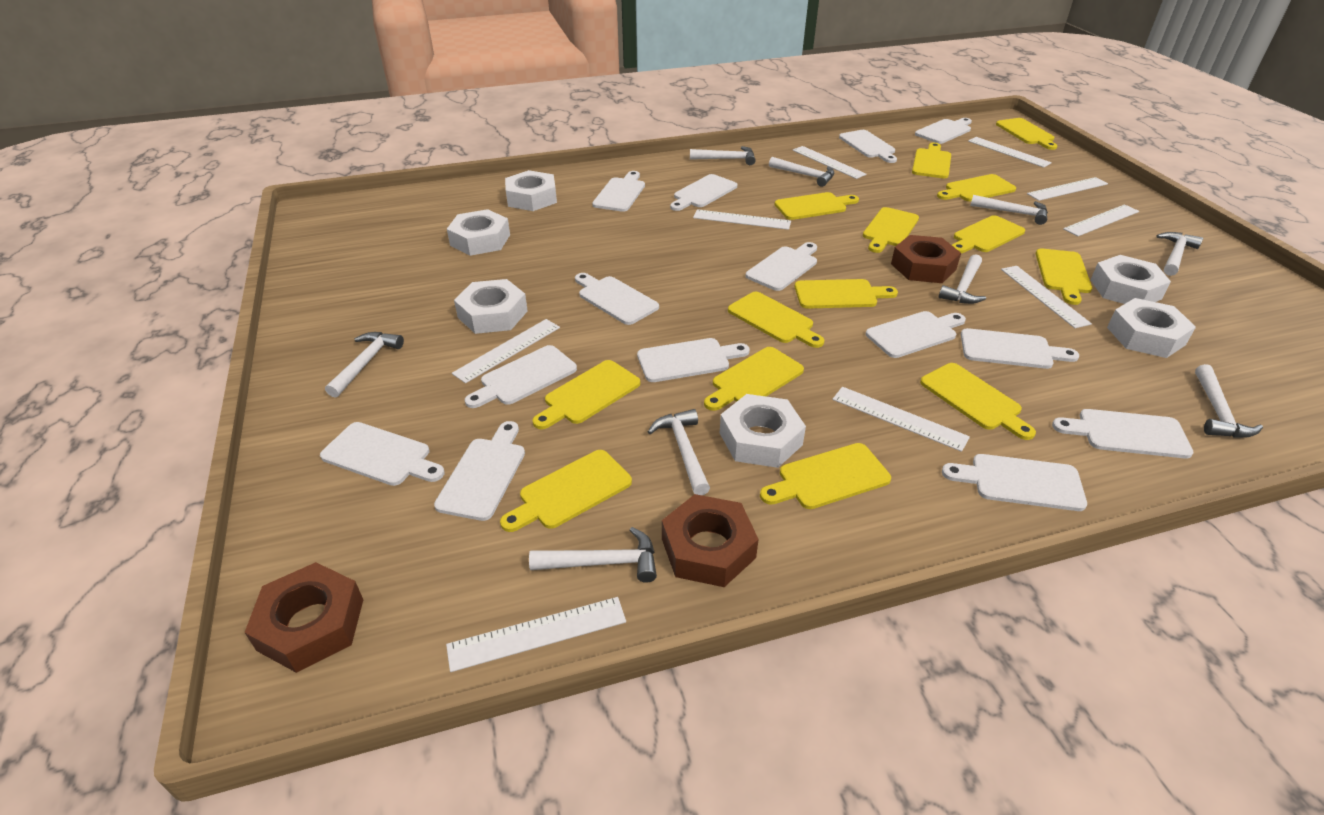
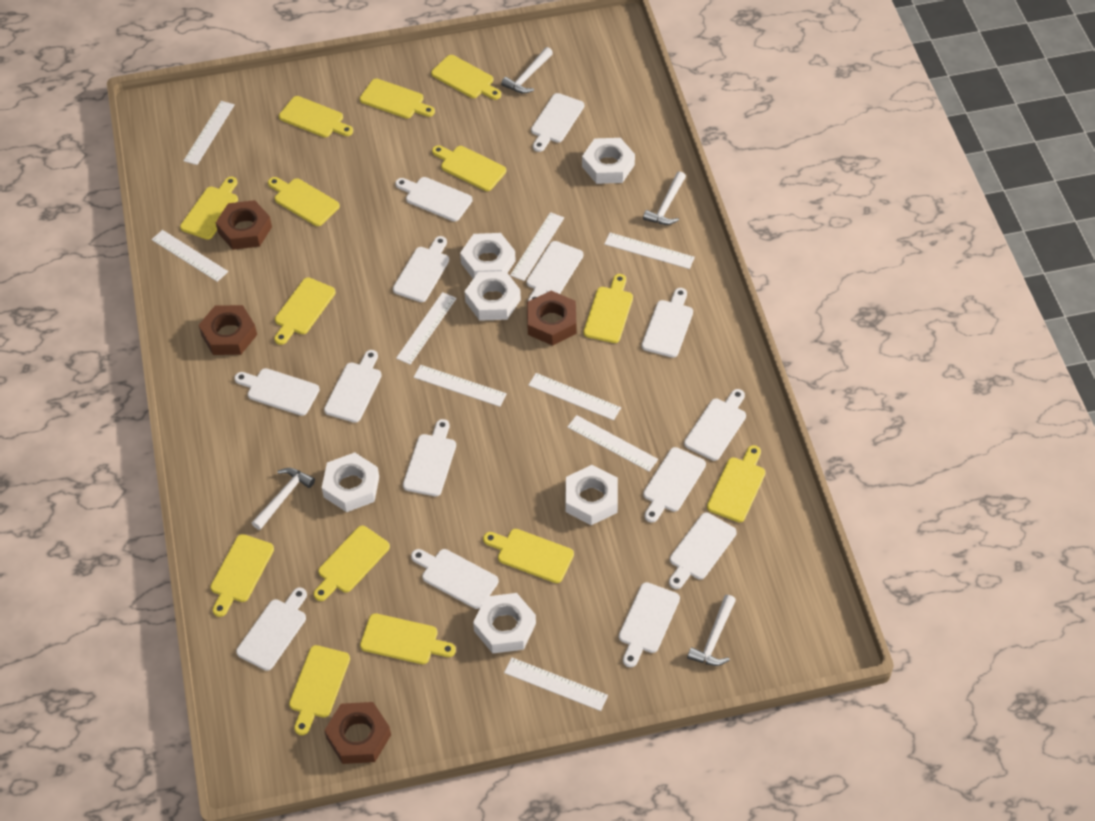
brown nut: 3 -> 4
white hammer: 9 -> 4

